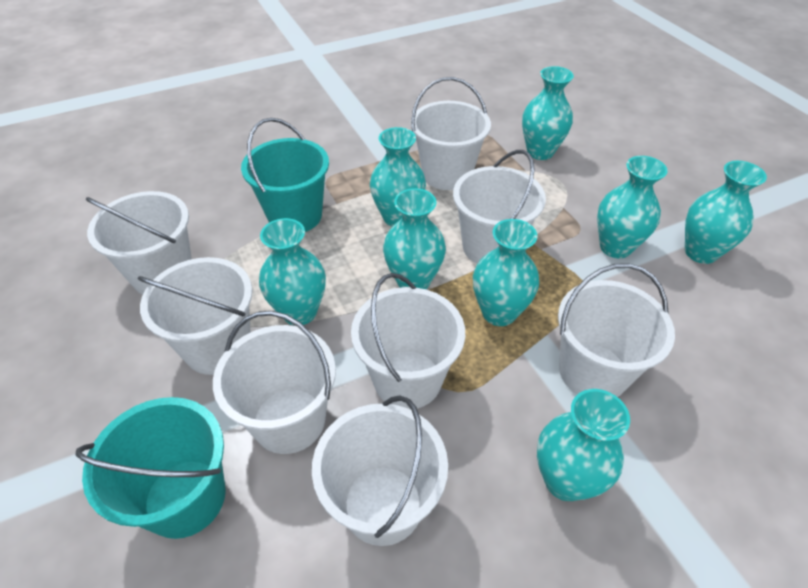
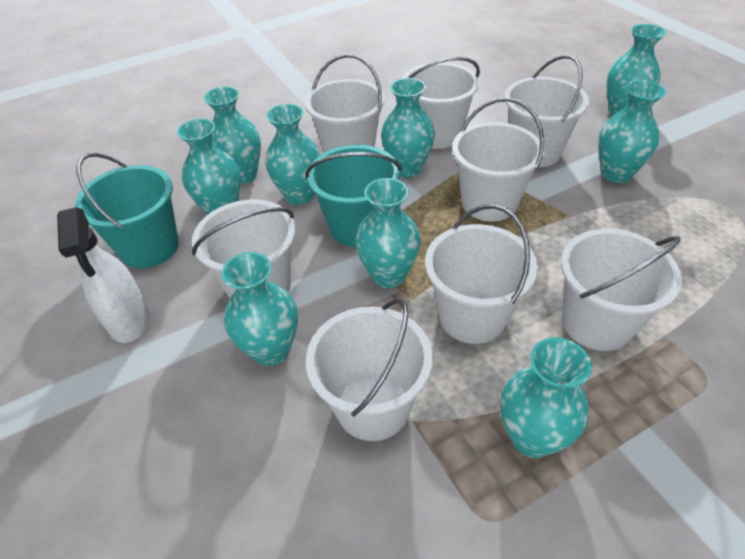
turquoise vase: 8 -> 9
white spray bottle: 0 -> 1

